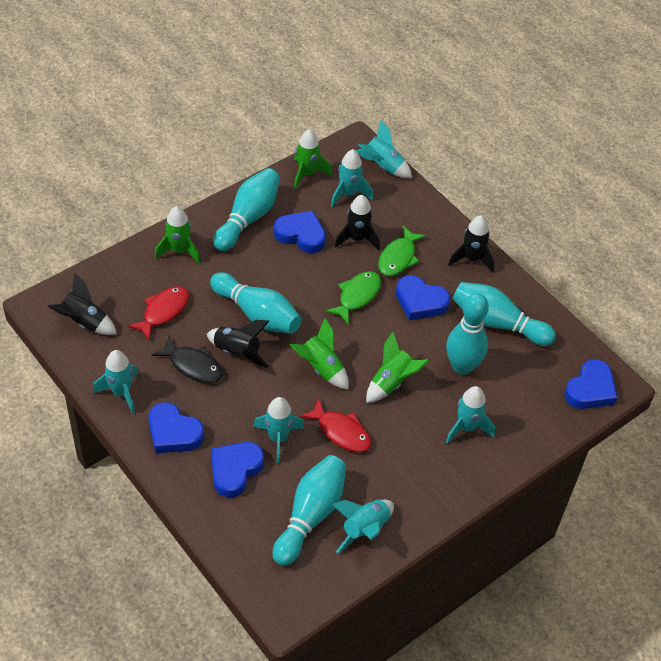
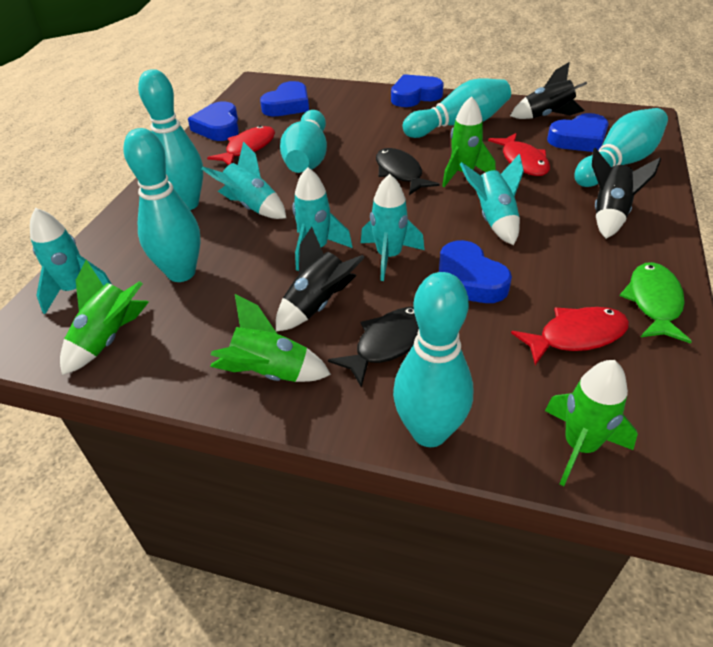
black fish: 1 -> 2
black rocket: 4 -> 3
green fish: 2 -> 1
red fish: 2 -> 3
turquoise bowling pin: 5 -> 6
turquoise rocket: 6 -> 5

